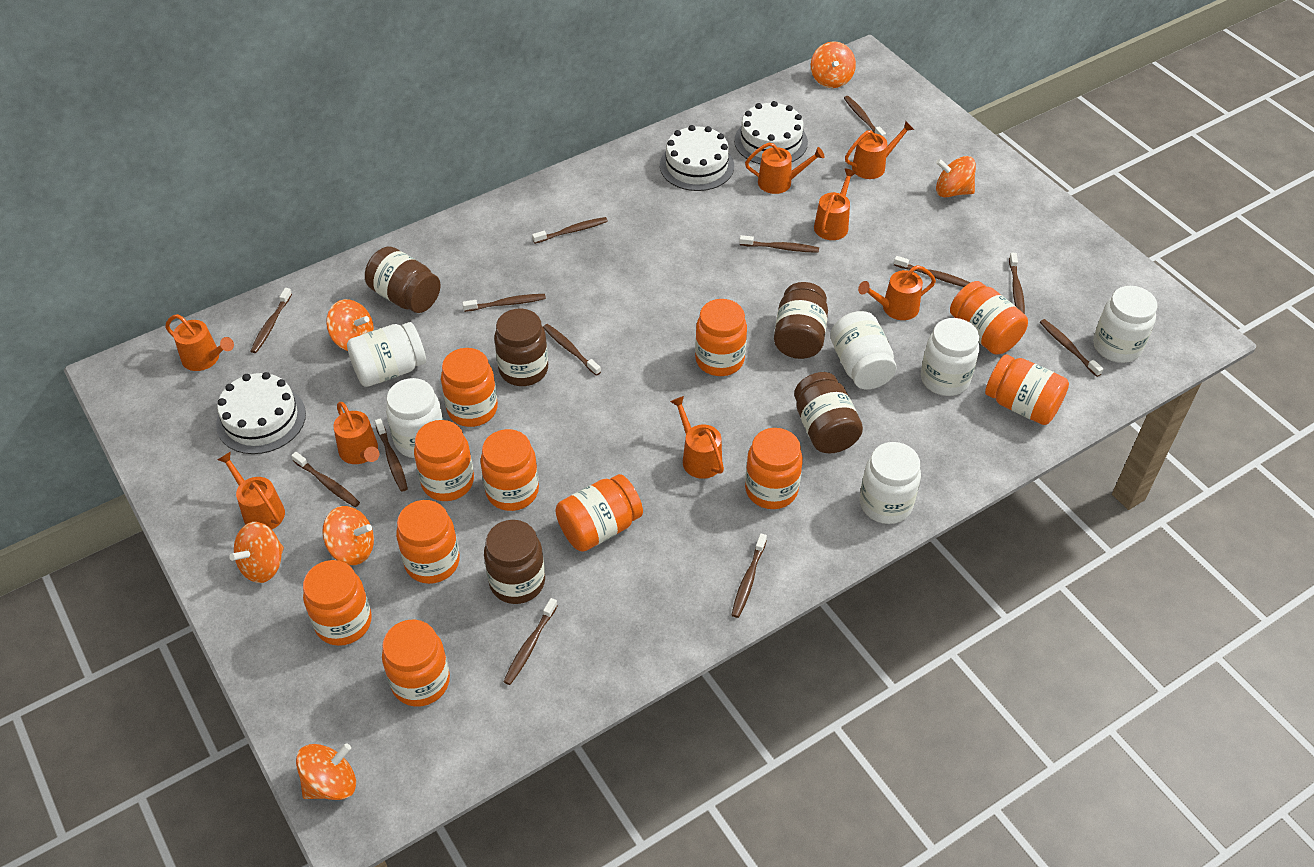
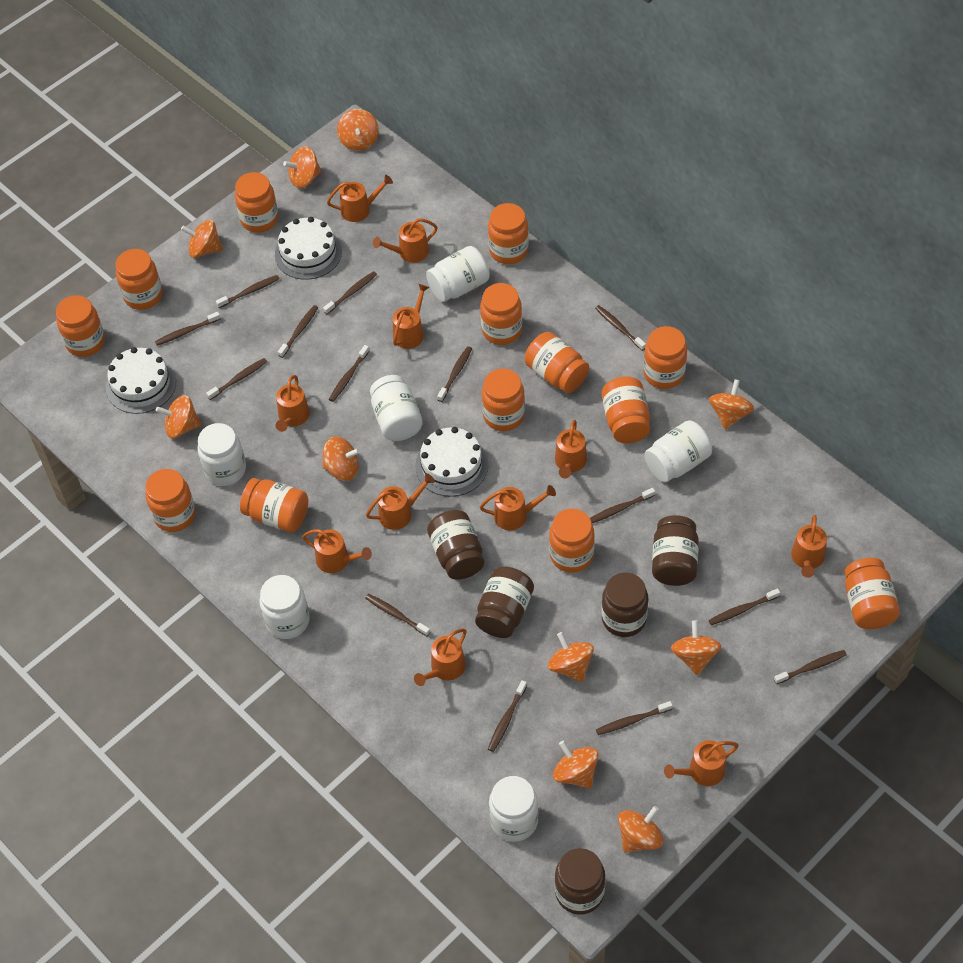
brown toothbrush: 13 -> 14
orange jar: 11 -> 13
orange spinning top: 6 -> 10
orange watering can: 8 -> 11

